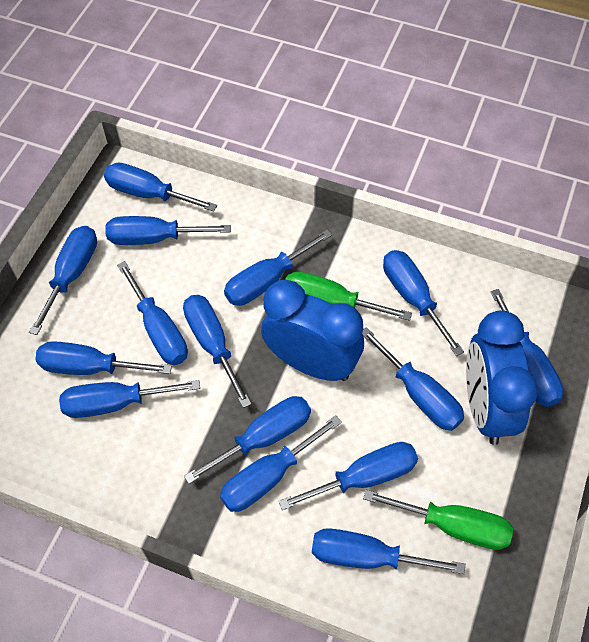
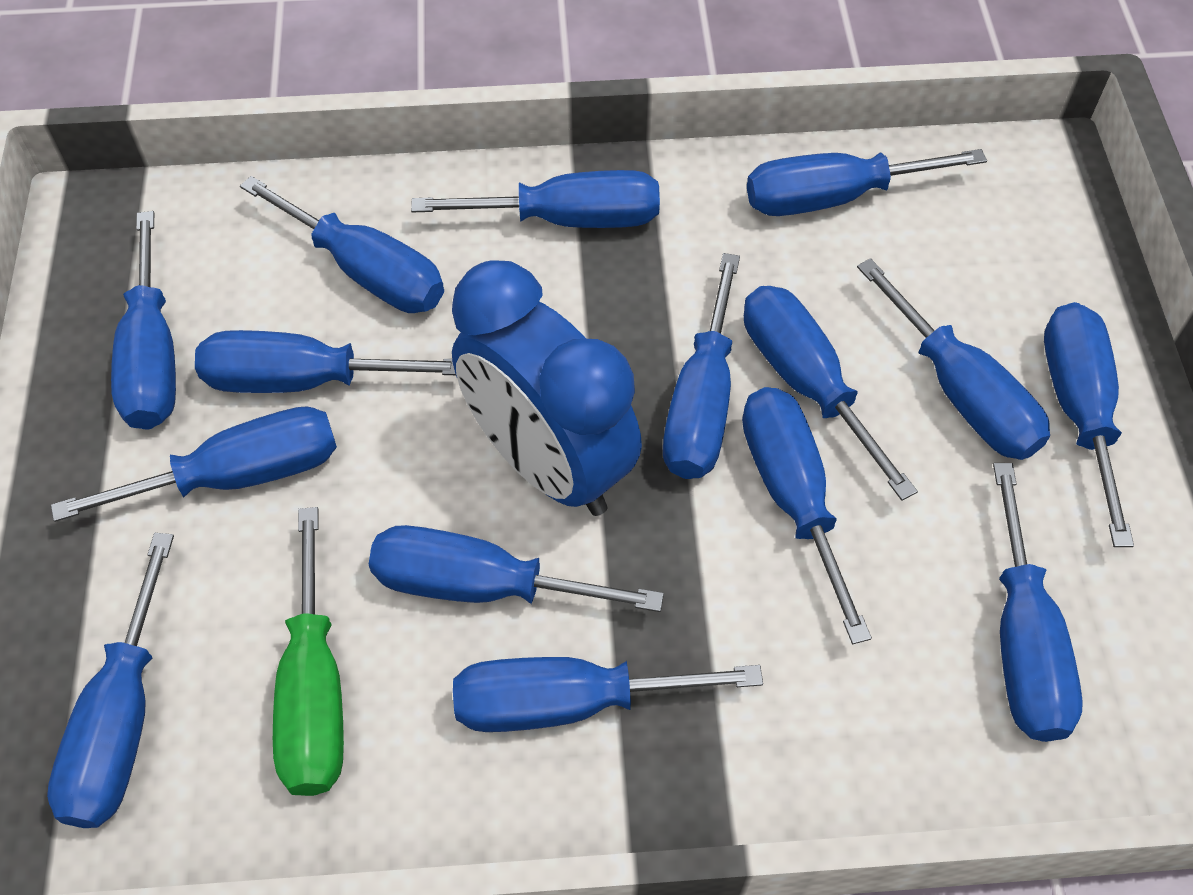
blue clock: 2 -> 1
green screwdriver: 2 -> 1

